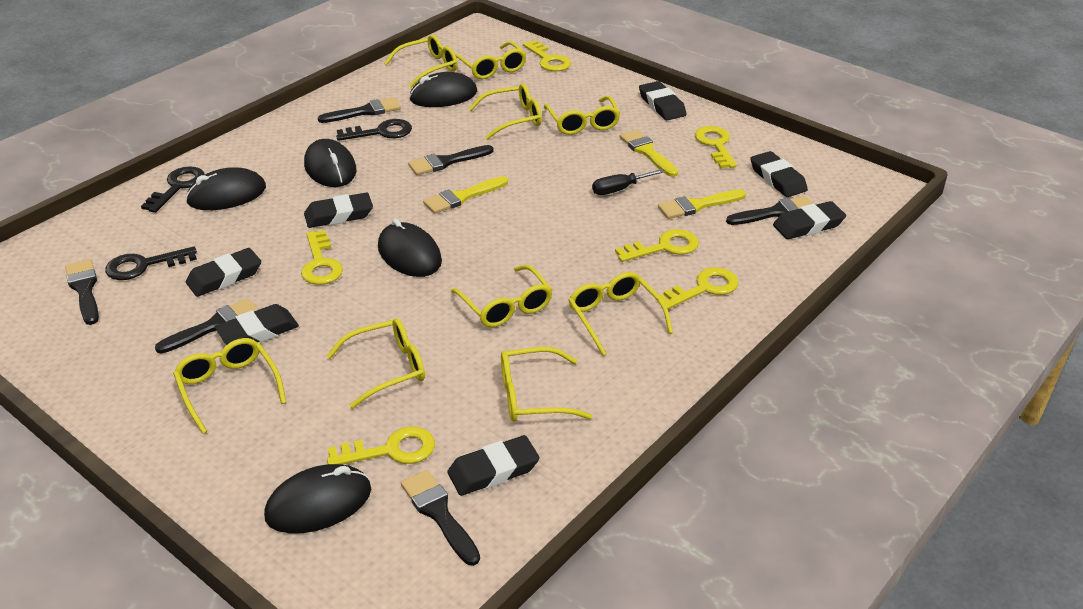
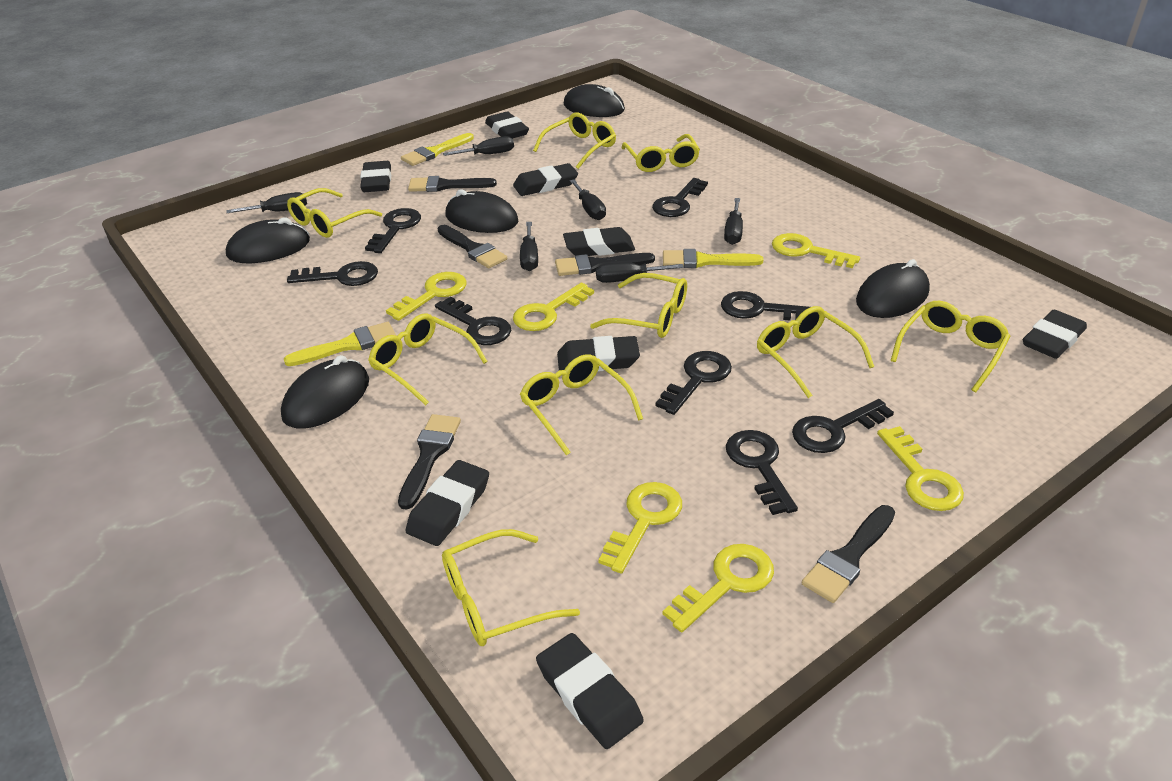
black brush: 6 -> 5
black eraser: 7 -> 8
black key: 3 -> 8
black screwdriver: 1 -> 6

